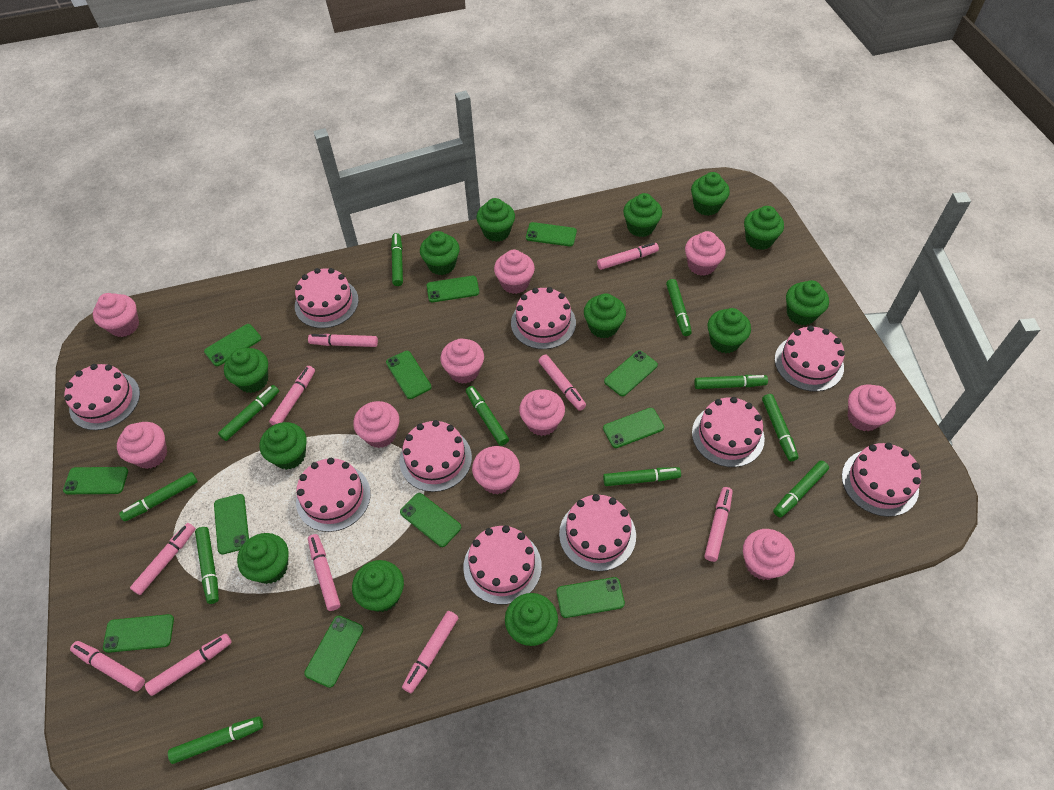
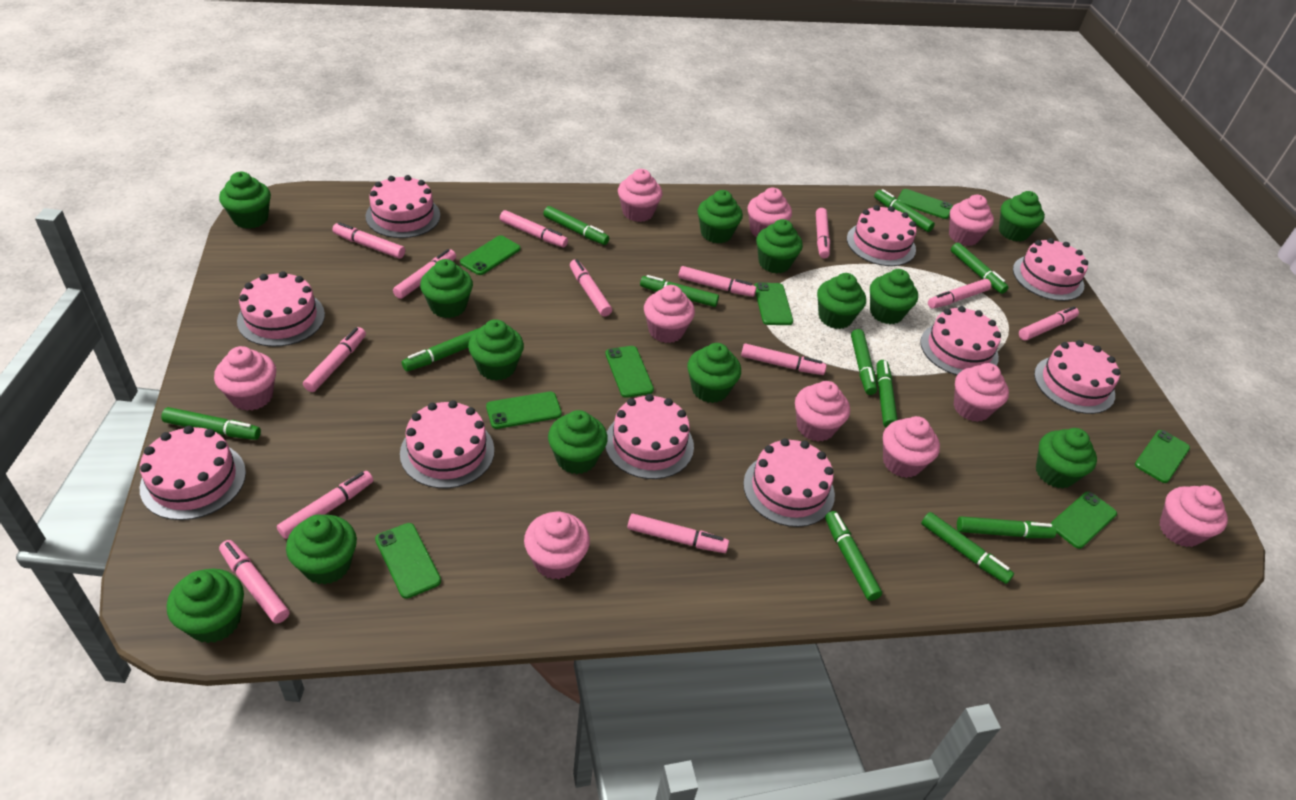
green phone: 12 -> 8
pink marker: 10 -> 13

